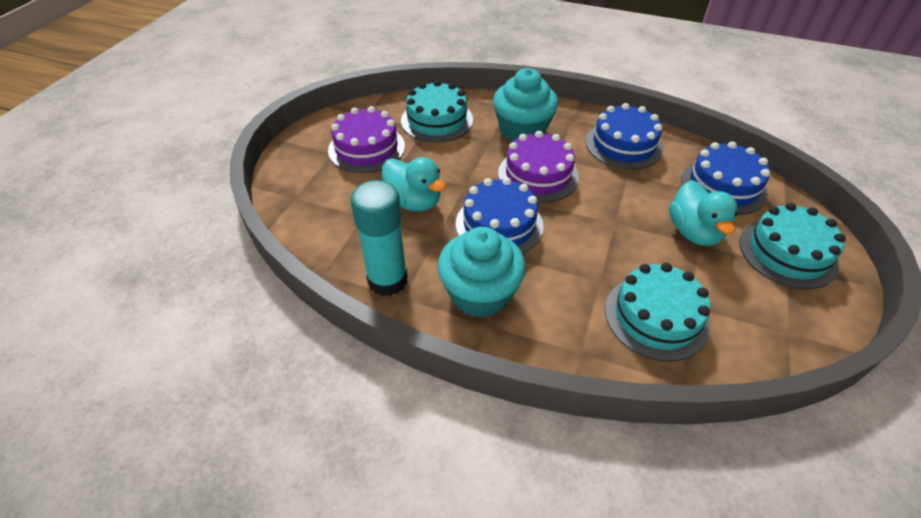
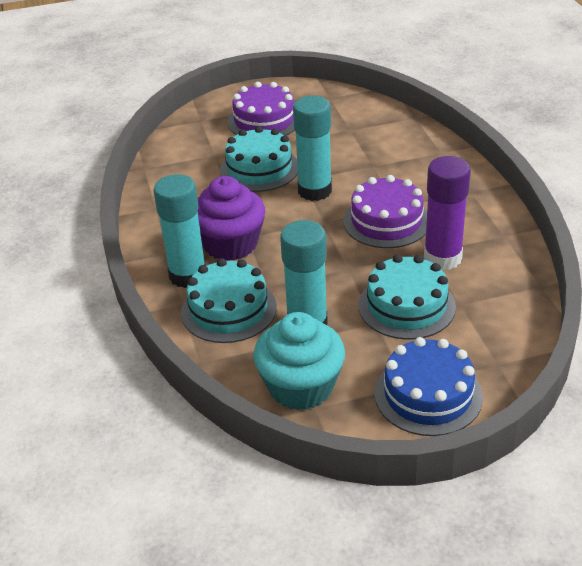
blue cake: 3 -> 1
purple cupcake: 0 -> 1
purple glue stick: 0 -> 1
turquoise cupcake: 2 -> 1
turquoise duck: 2 -> 0
turquoise glue stick: 1 -> 3

